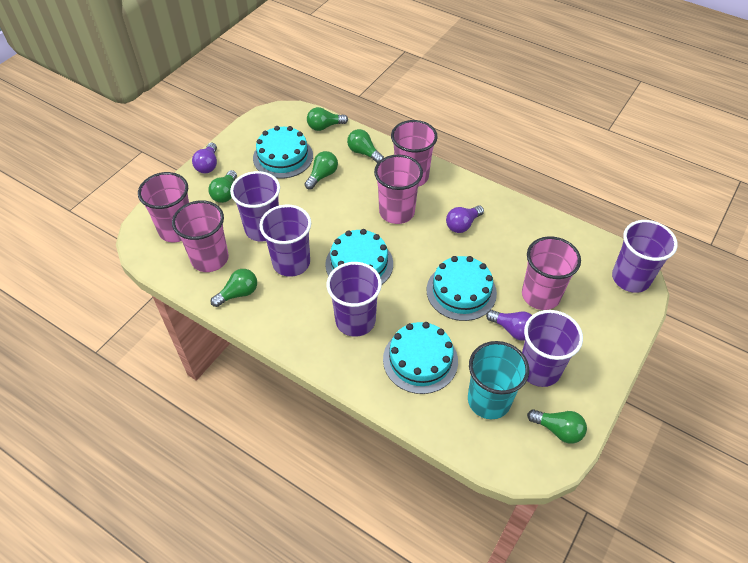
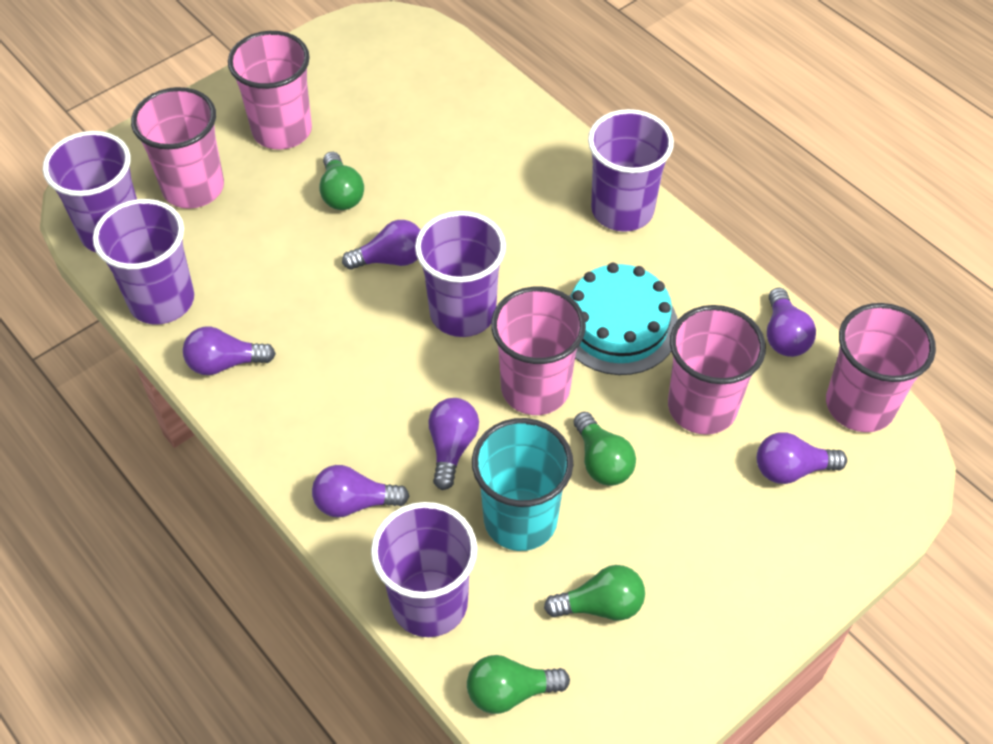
green light bulb: 6 -> 4
purple light bulb: 3 -> 6
turquoise cake: 4 -> 1

